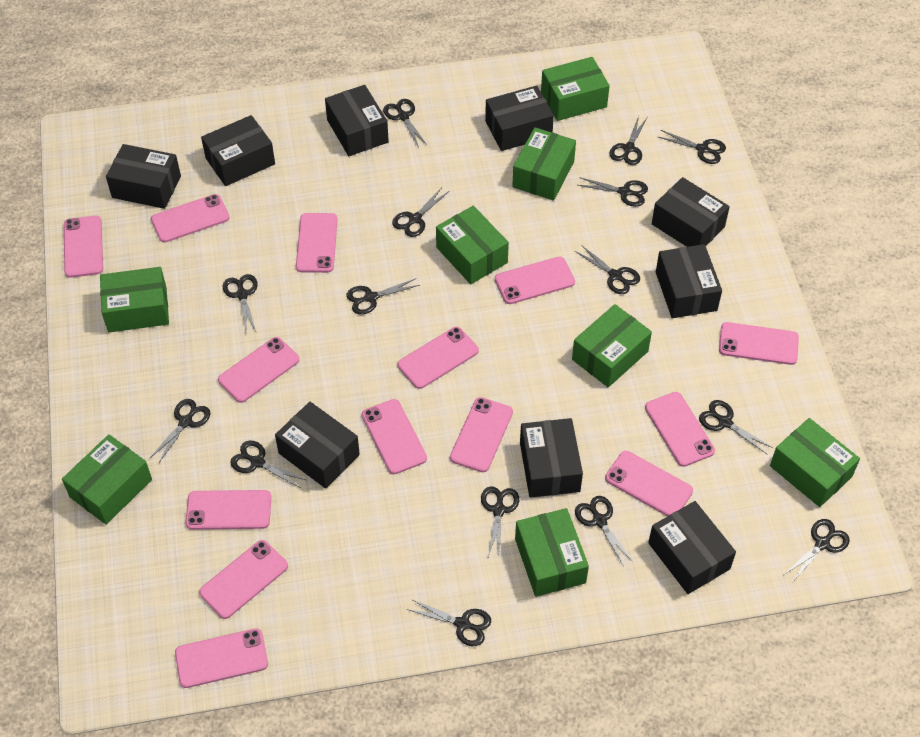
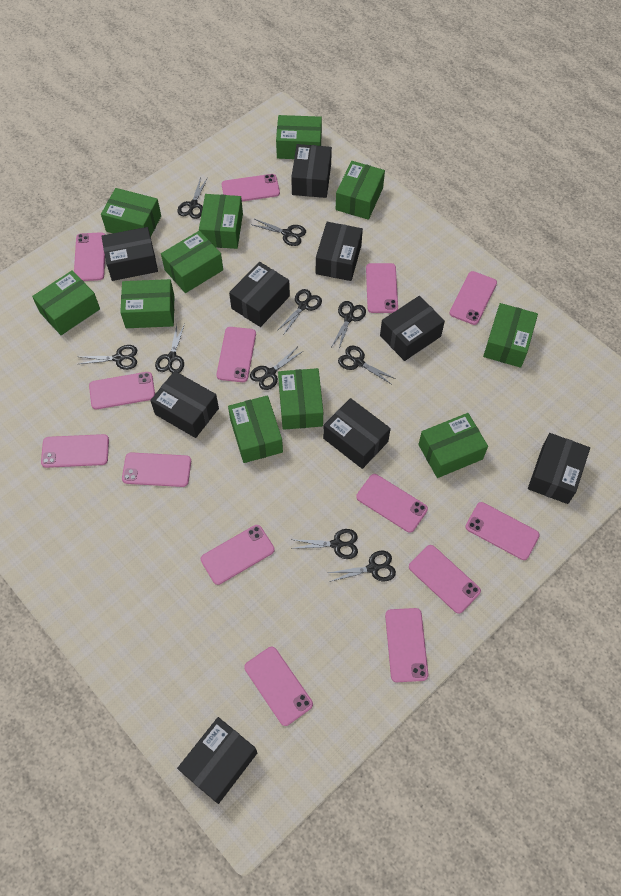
black scissors: 15 -> 10
green box: 8 -> 11

